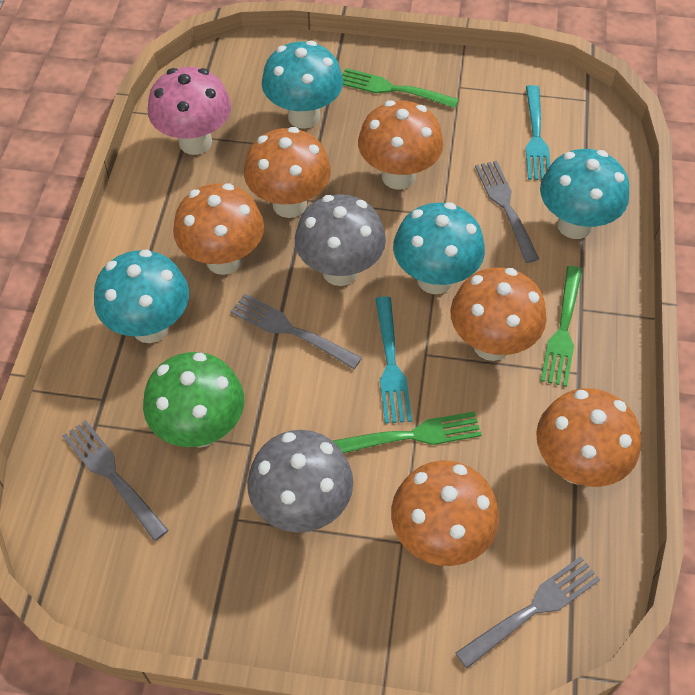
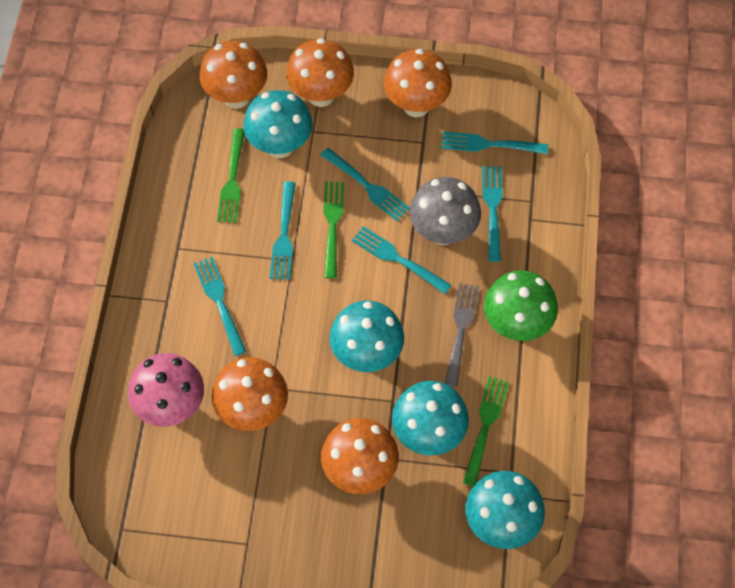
grey fork: 4 -> 1
grey mushroom: 2 -> 1
orange mushroom: 6 -> 5
turquoise fork: 2 -> 6

